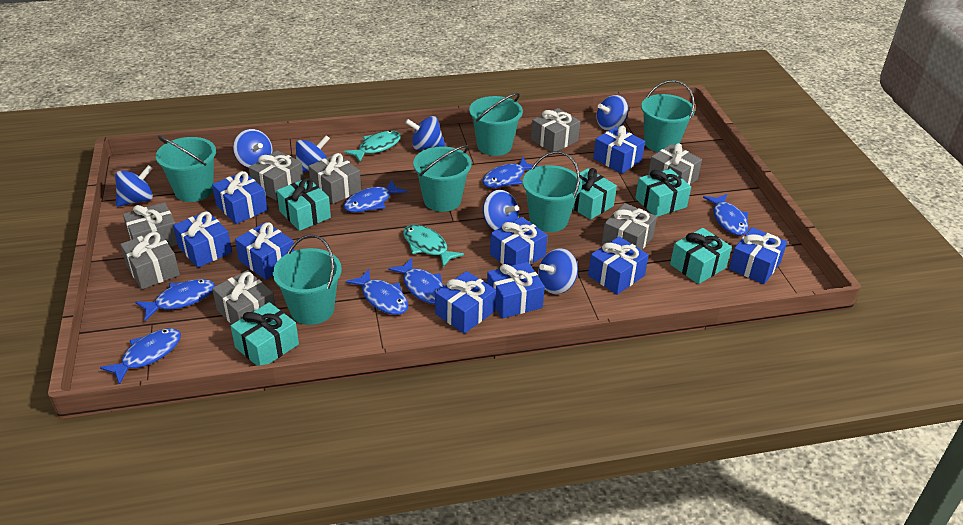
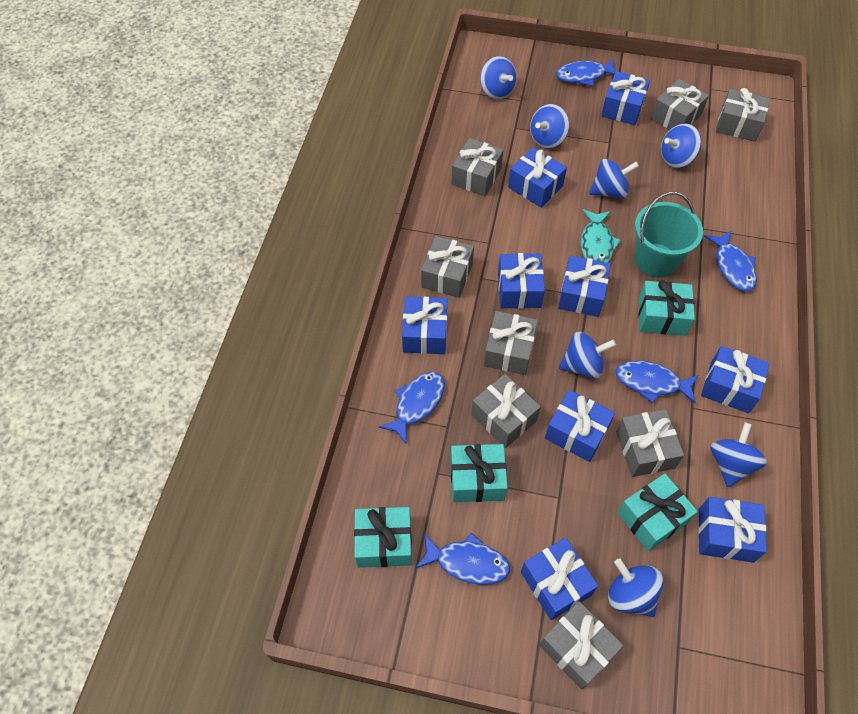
blue fish: 7 -> 5
turquoise bucket: 6 -> 1
turquoise fish: 2 -> 1
turquoise gift: 5 -> 4

